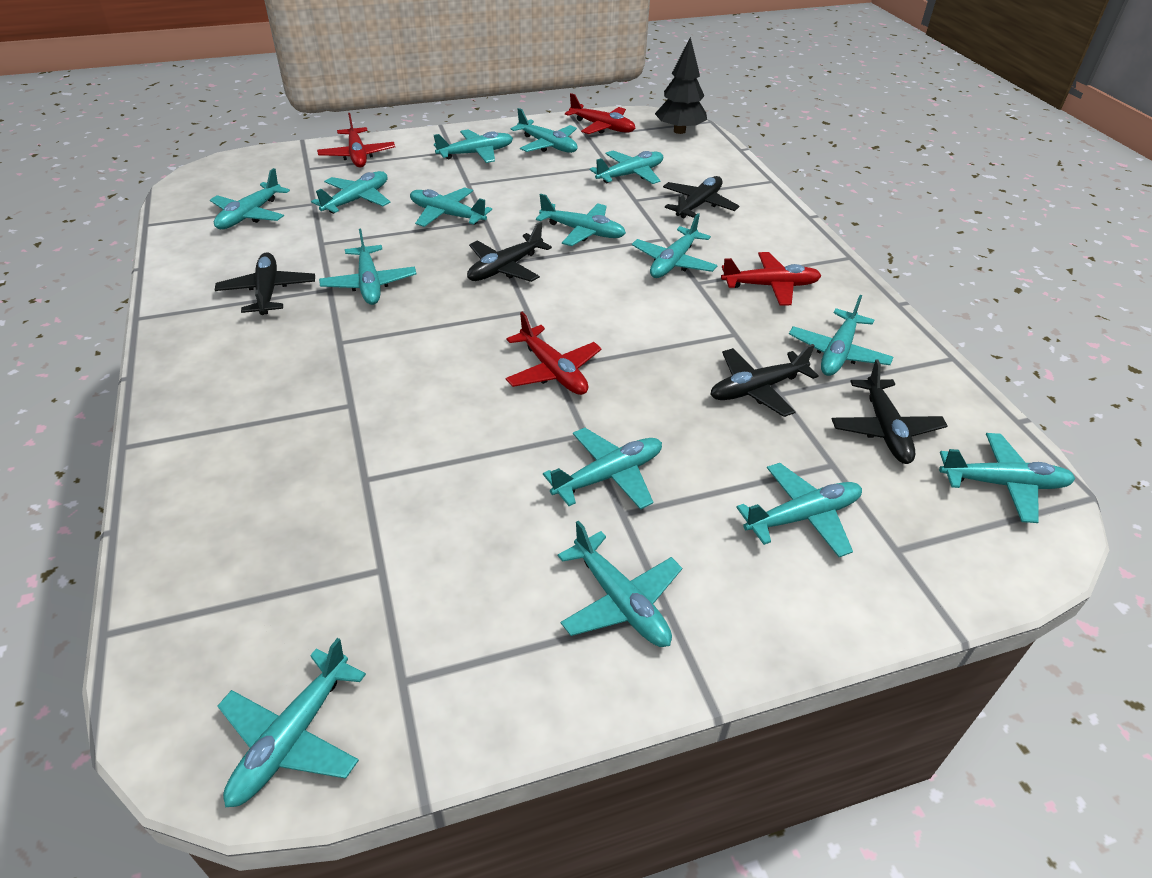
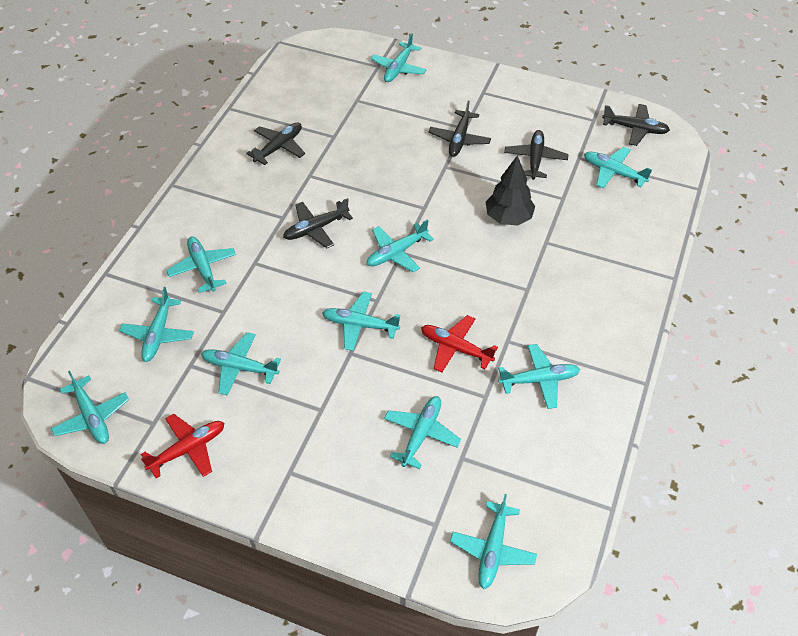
red plane: 4 -> 2
turquoise plane: 15 -> 11

